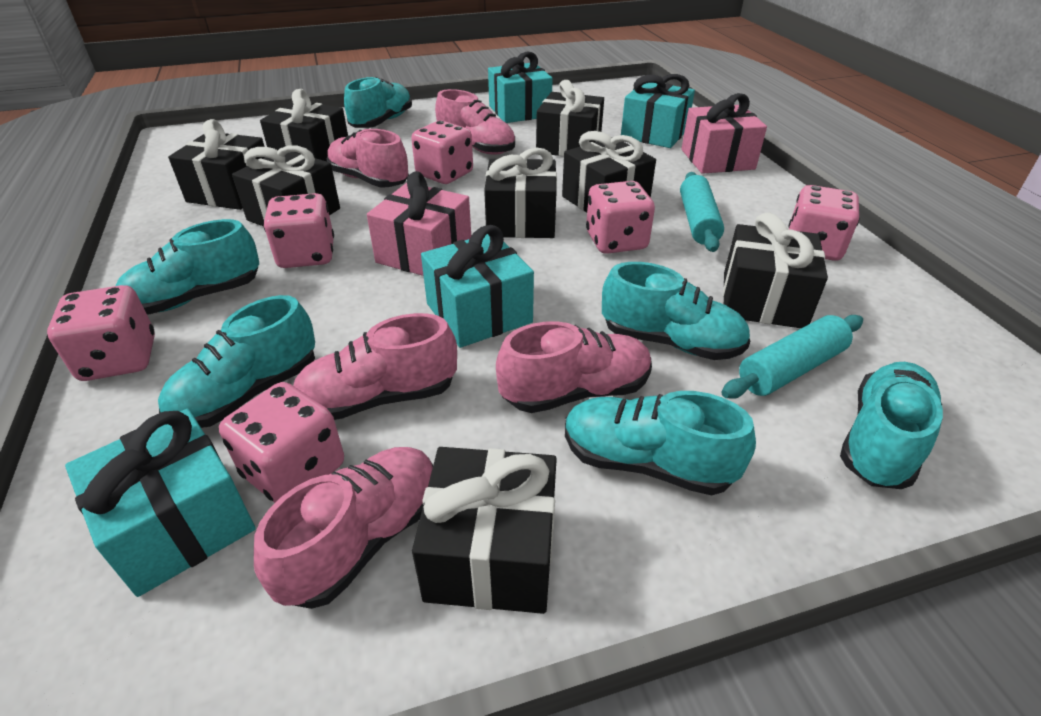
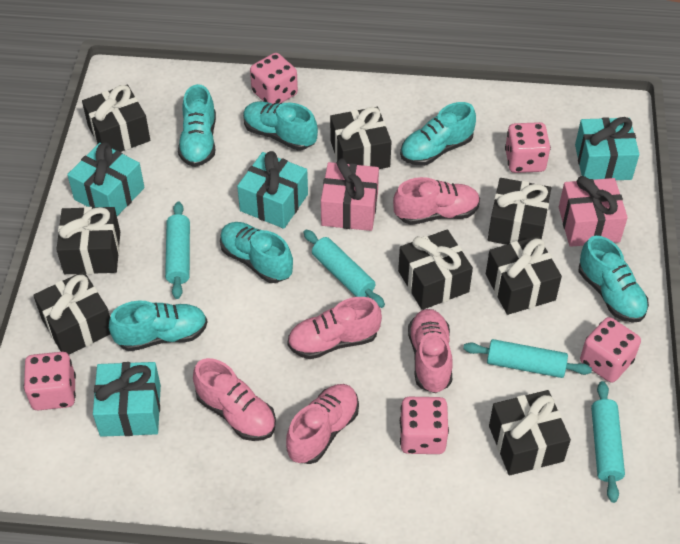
pink dice: 6 -> 5
turquoise rolling pin: 2 -> 4

